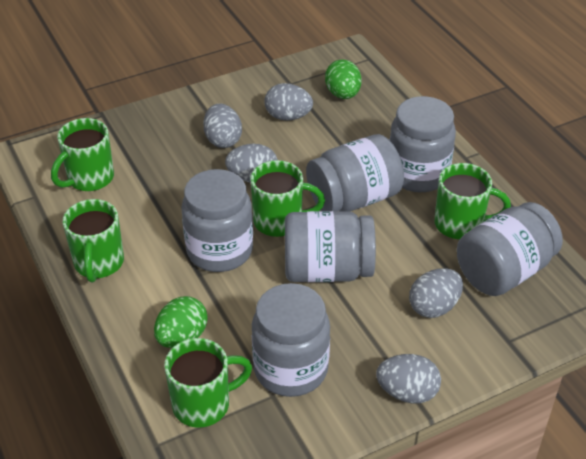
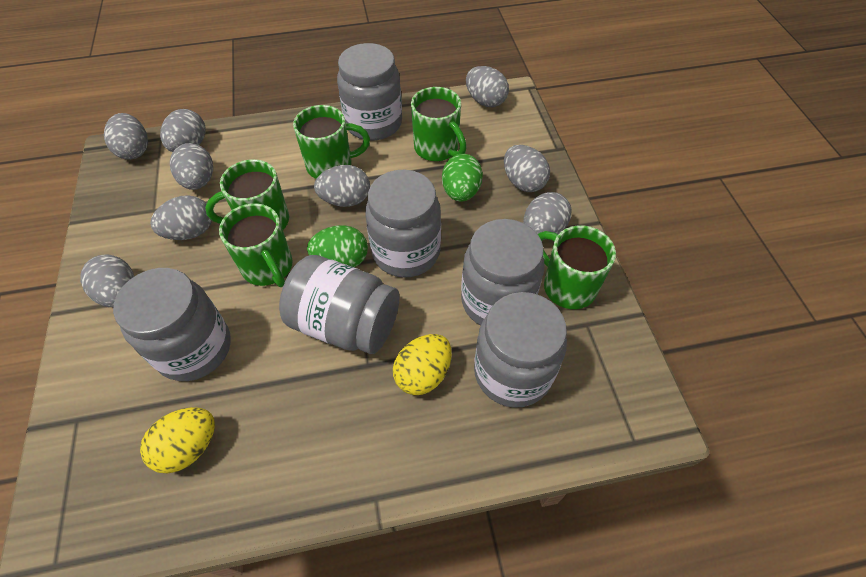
grey egg: 5 -> 9
yellow egg: 0 -> 2

